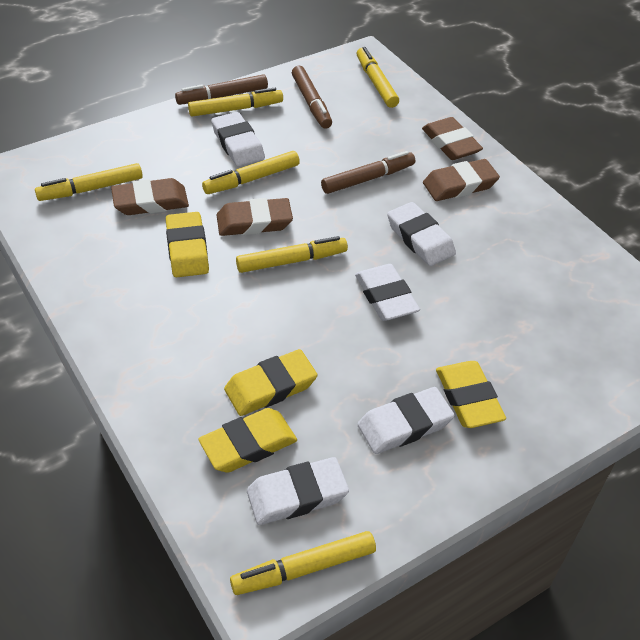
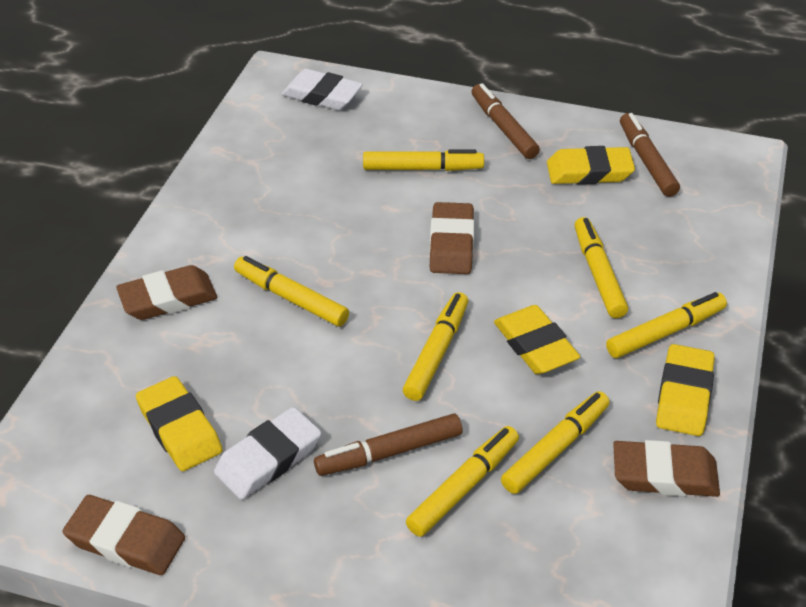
white eraser: 5 -> 2
yellow marker: 6 -> 7

